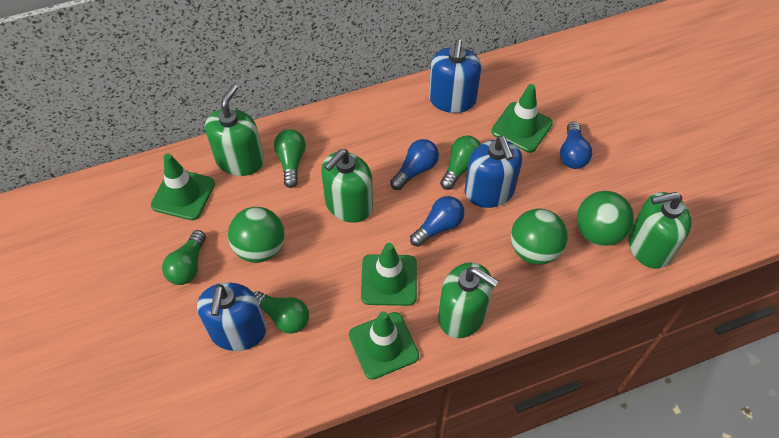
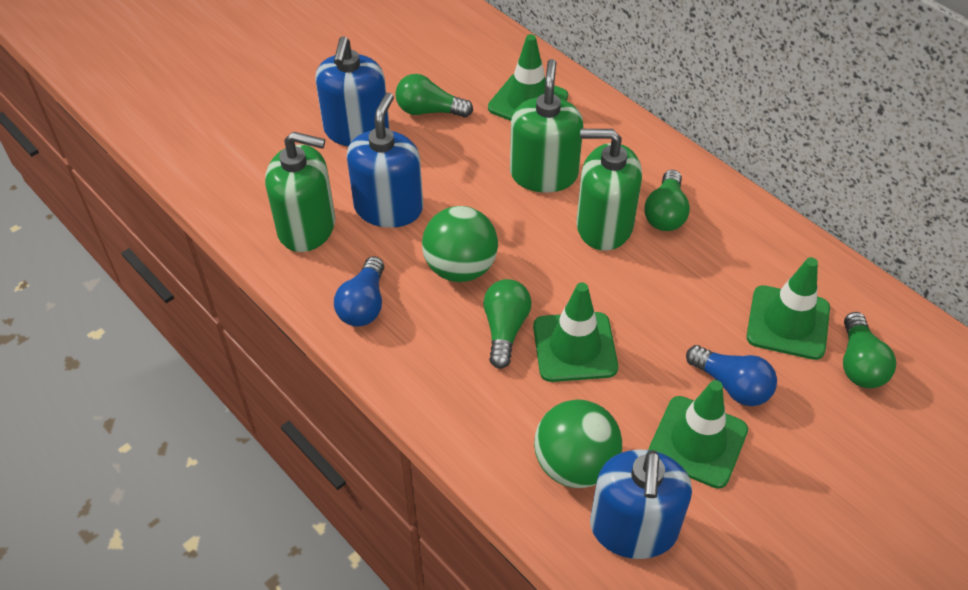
blue light bulb: 3 -> 2
green ball: 3 -> 2
green soap dispenser: 4 -> 3

